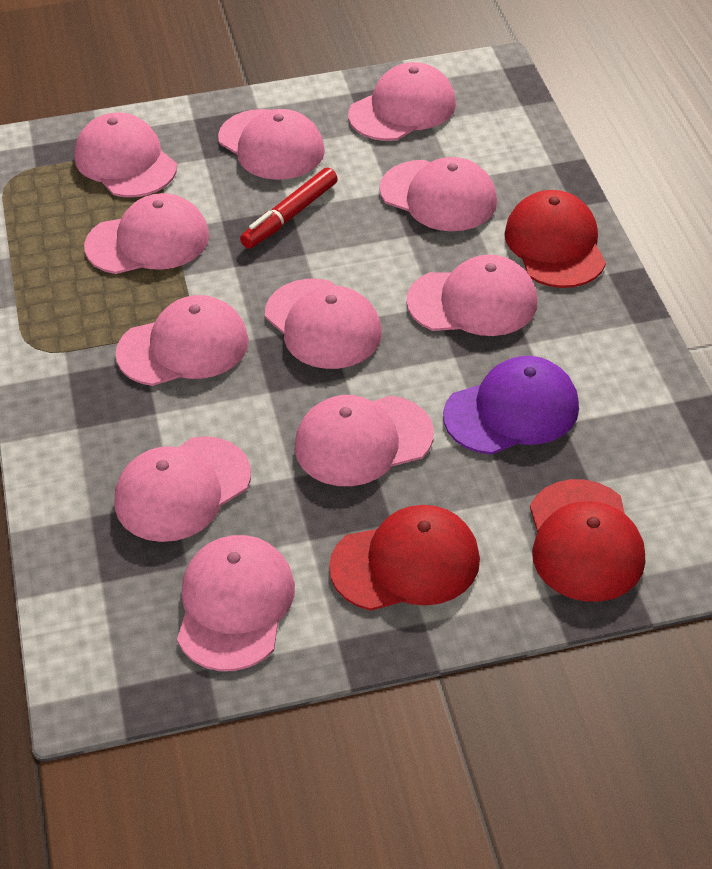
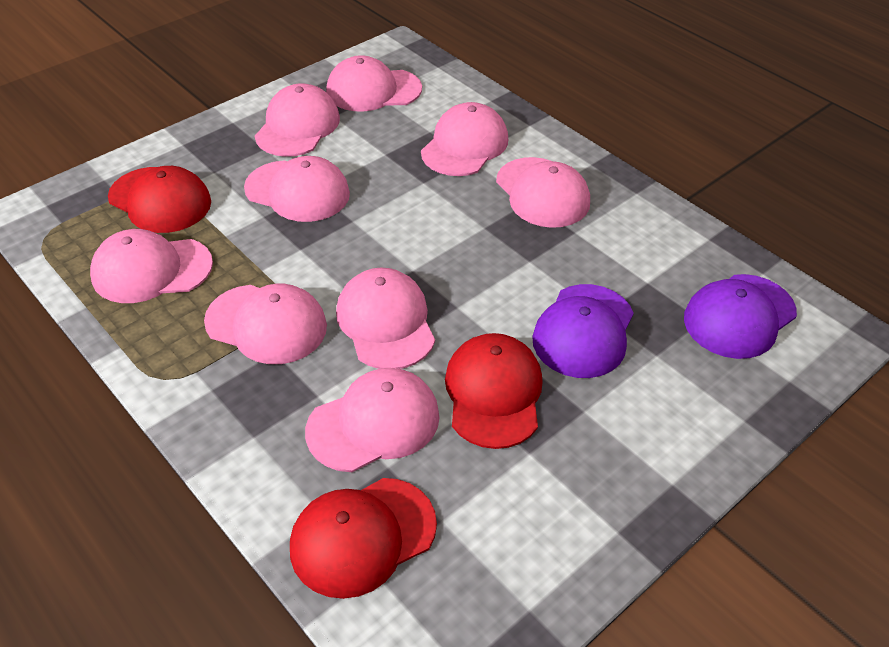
pink cap: 11 -> 9
purple cap: 1 -> 2
red marker: 1 -> 0

